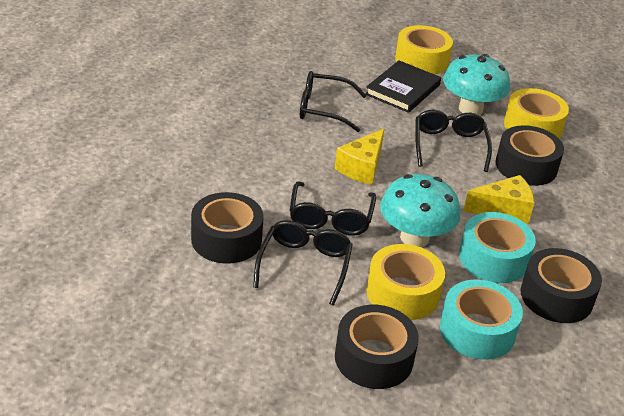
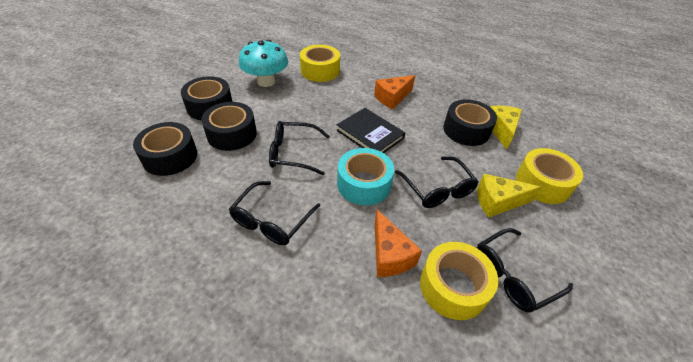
orange cheese: 0 -> 2
turquoise mushroom: 2 -> 1
turquoise tape: 2 -> 1

